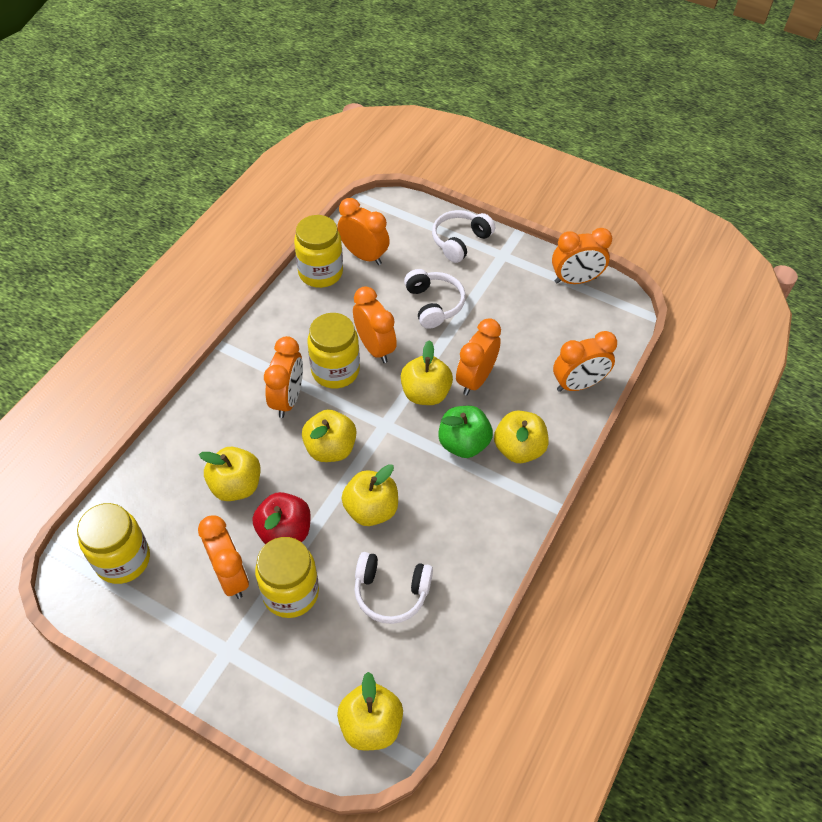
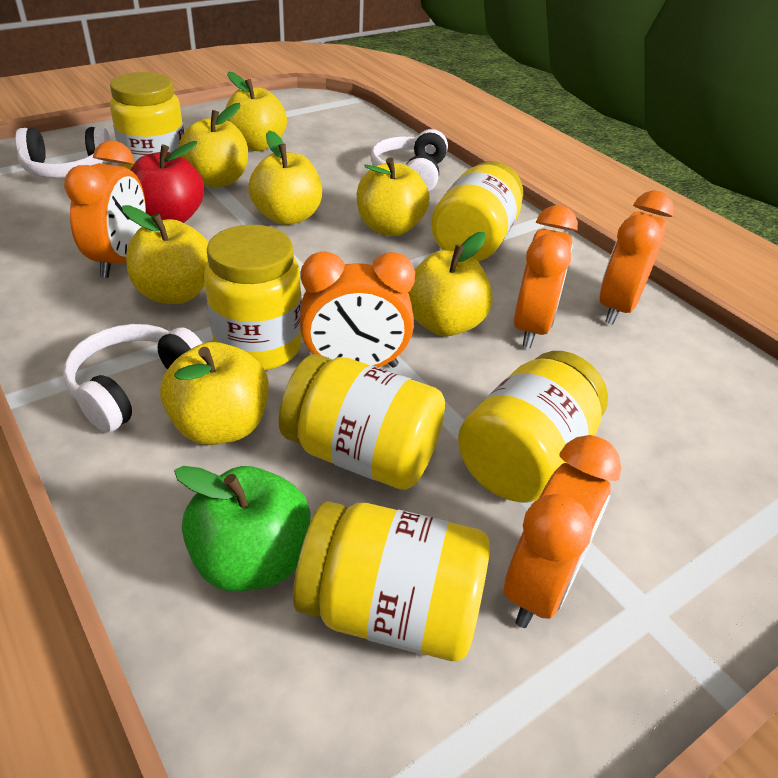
orange clock: 7 -> 5
yellow apple: 6 -> 7
yellow jar: 4 -> 6

